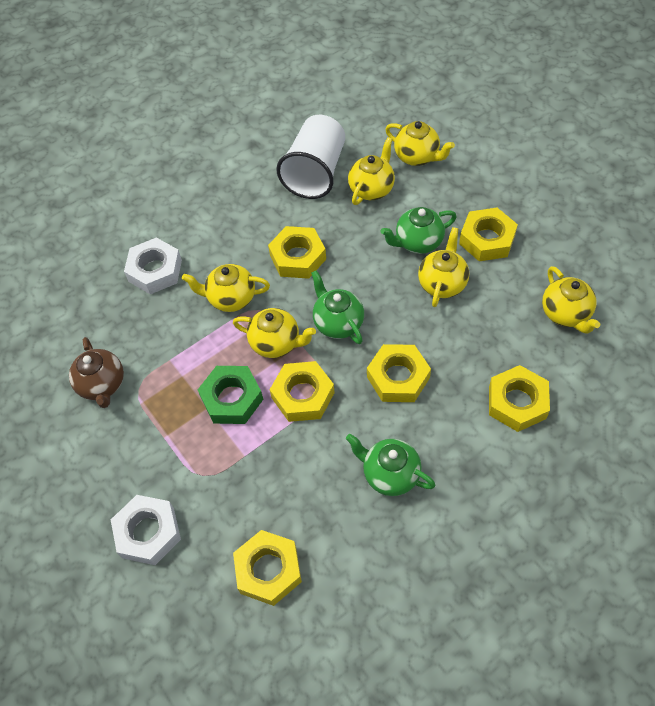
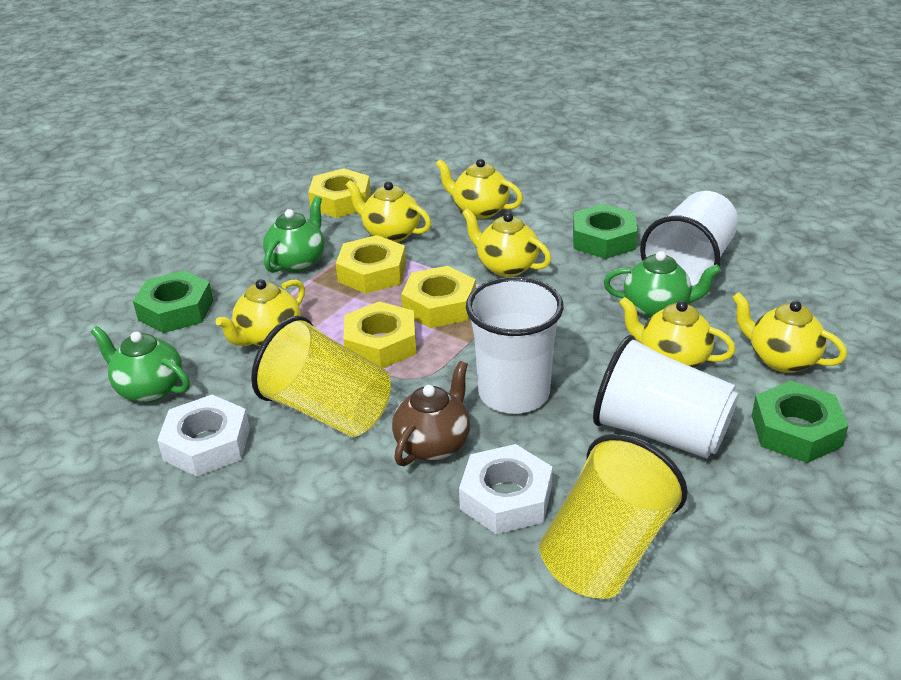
green nut: 1 -> 3
white cup: 1 -> 3
yellow cup: 0 -> 2
yellow nut: 6 -> 4

